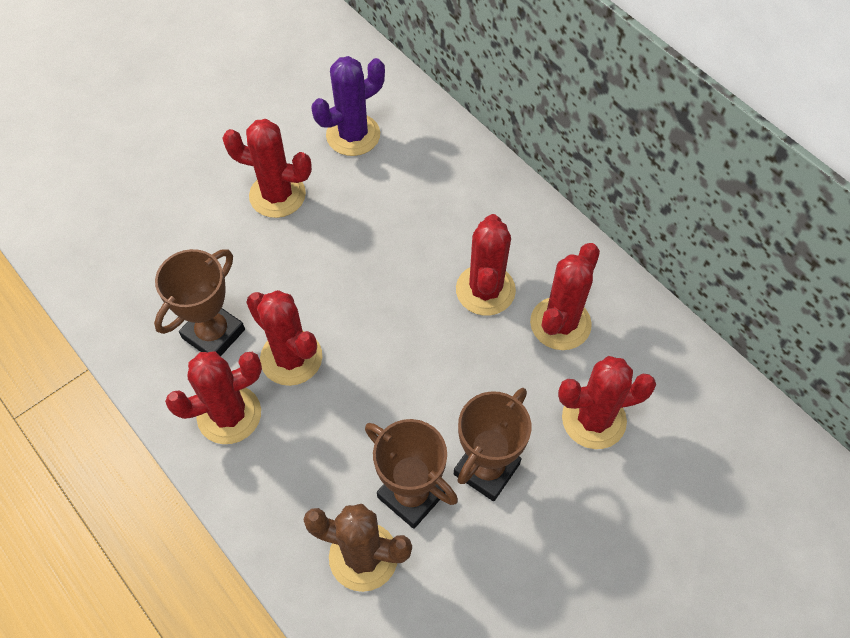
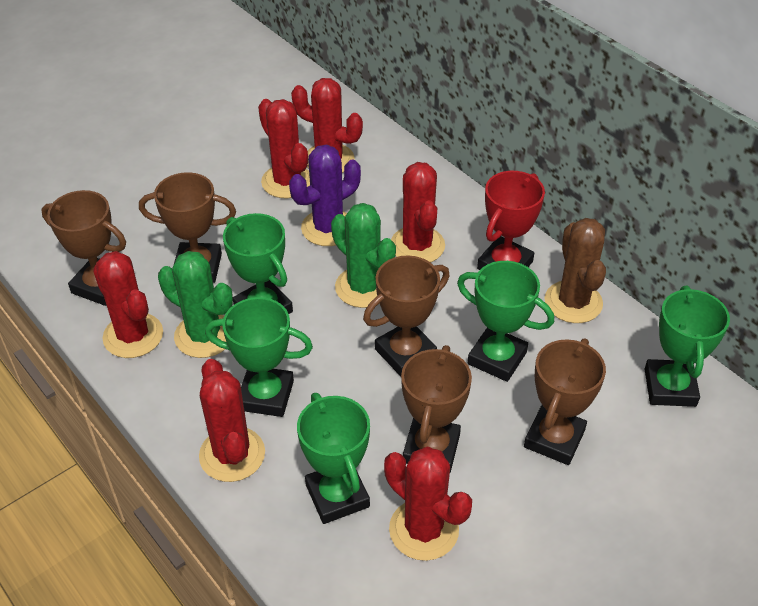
brown trophy: 3 -> 5
green cactus: 0 -> 2
green trophy: 0 -> 5
red trophy: 0 -> 1

